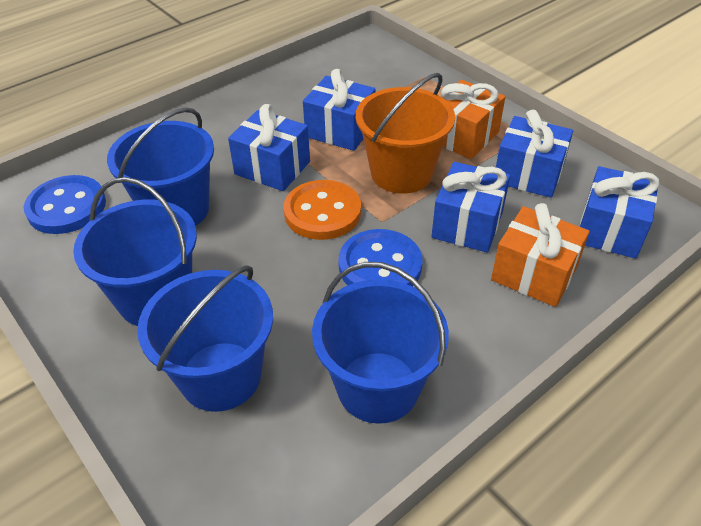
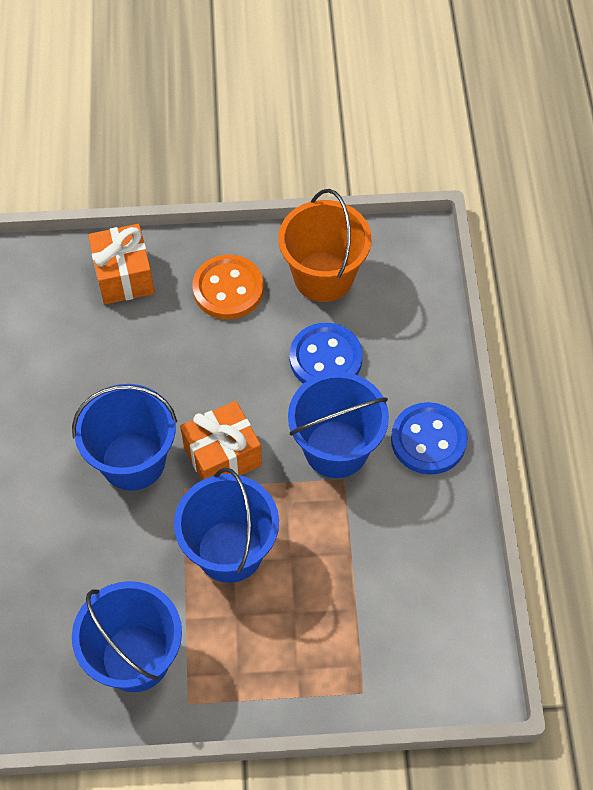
blue gift: 5 -> 0

